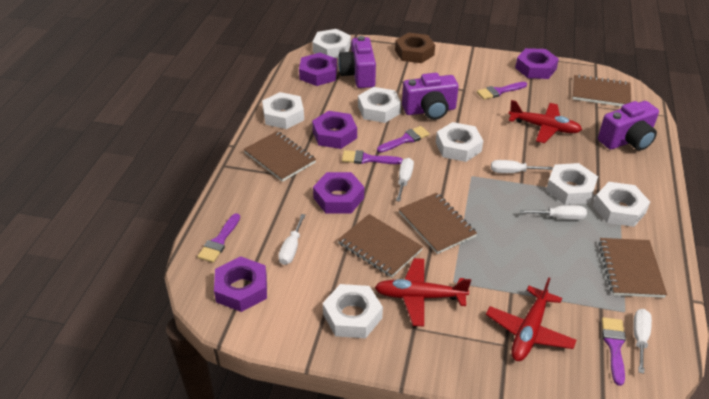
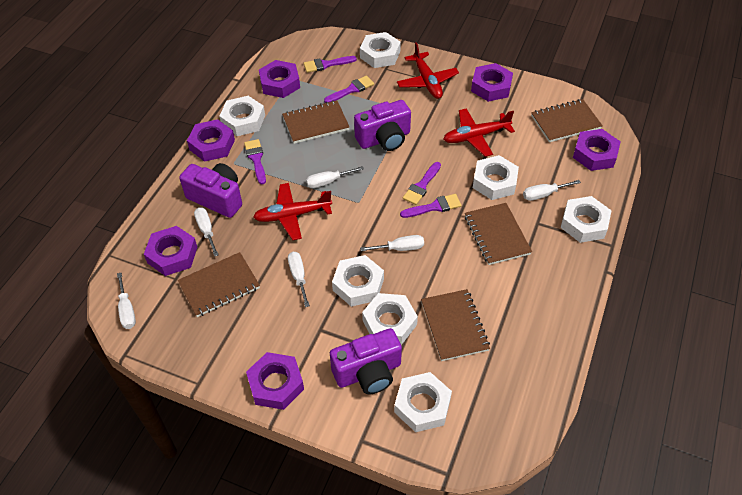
brown nut: 1 -> 0
purple nut: 5 -> 6
white screwdriver: 5 -> 6

